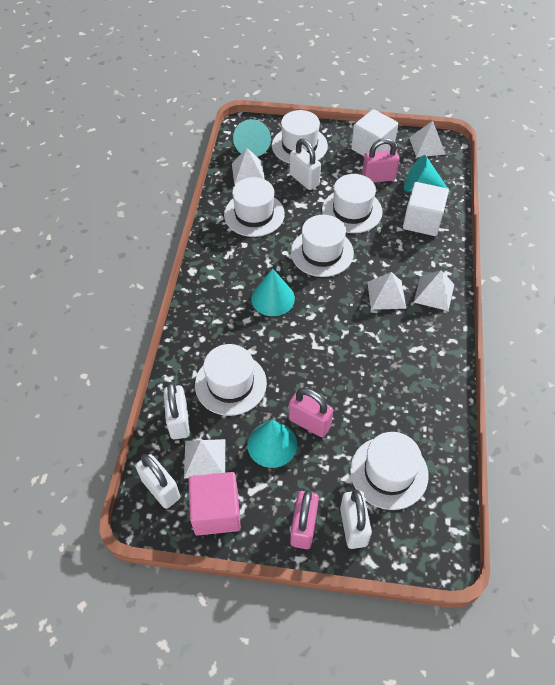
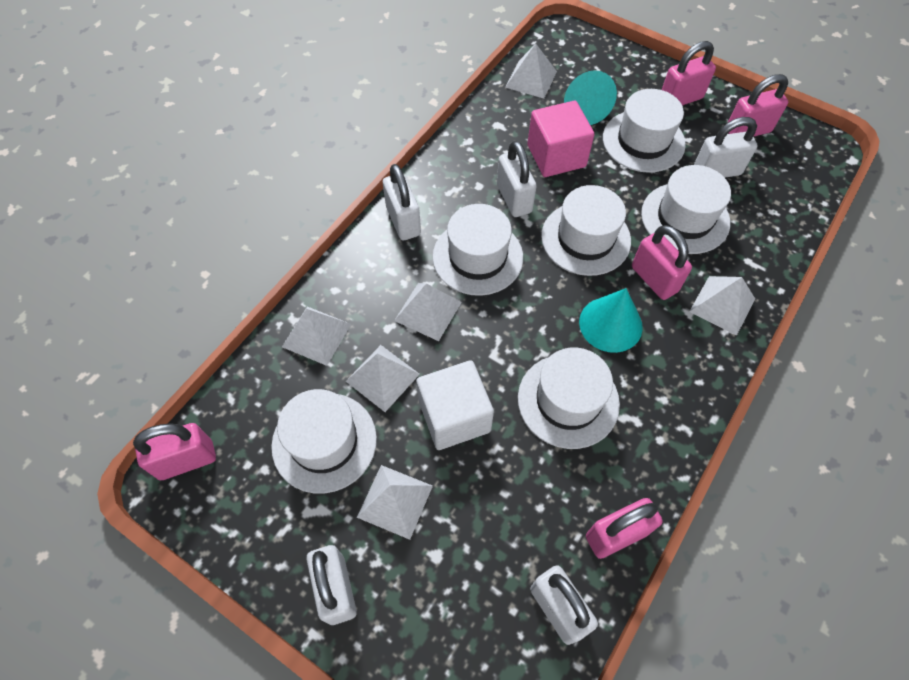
pink padlock: 3 -> 5
turquoise cone: 4 -> 2
white cube: 2 -> 1
white padlock: 4 -> 5
white pyramid: 5 -> 6

